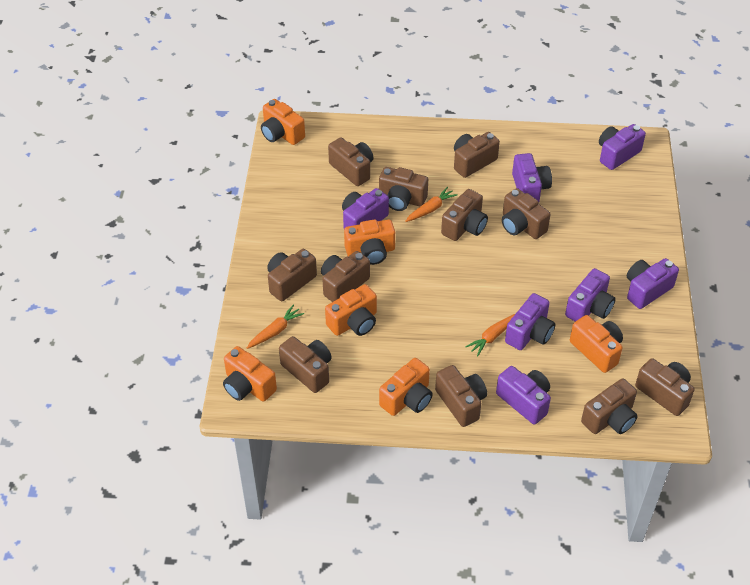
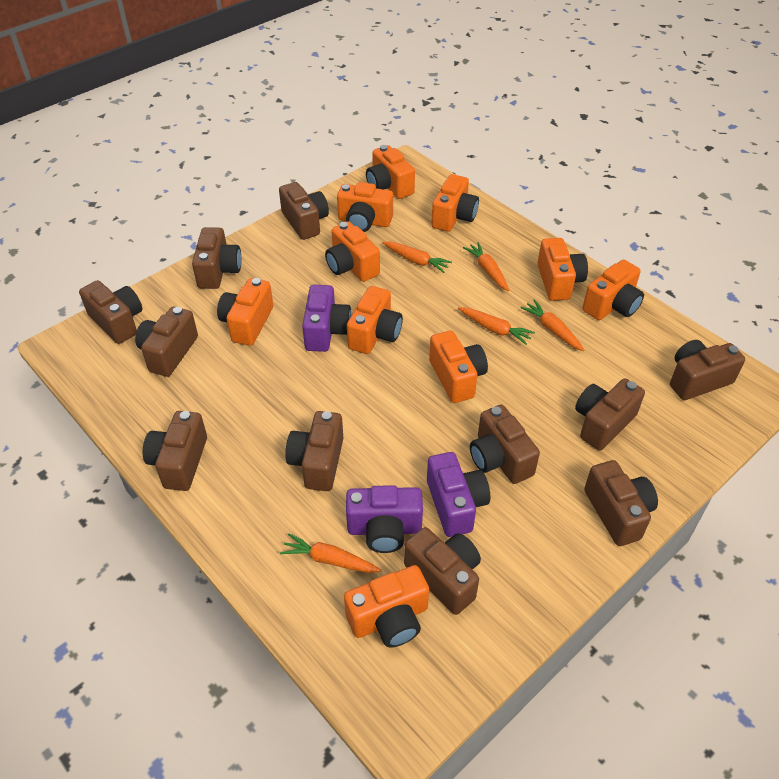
orange camera: 6 -> 10
orange carrot: 3 -> 5
purple camera: 7 -> 3

